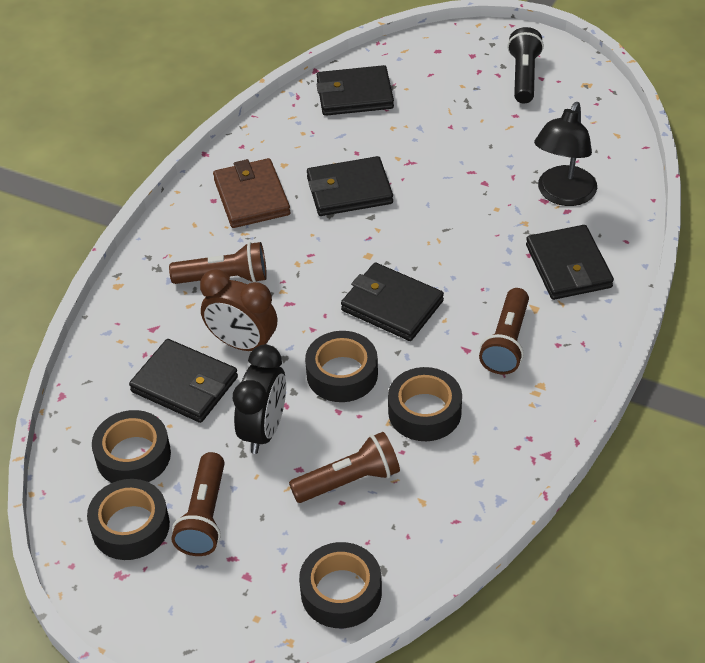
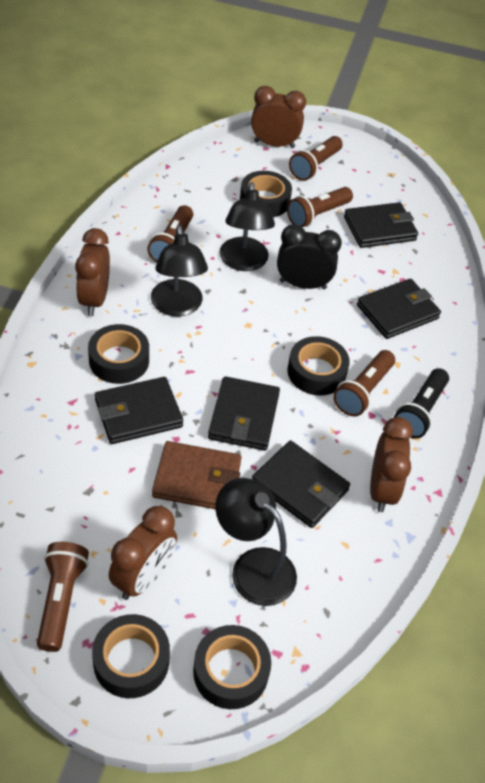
black lamp: 1 -> 3
brown clock: 1 -> 4
brown flashlight: 4 -> 5

